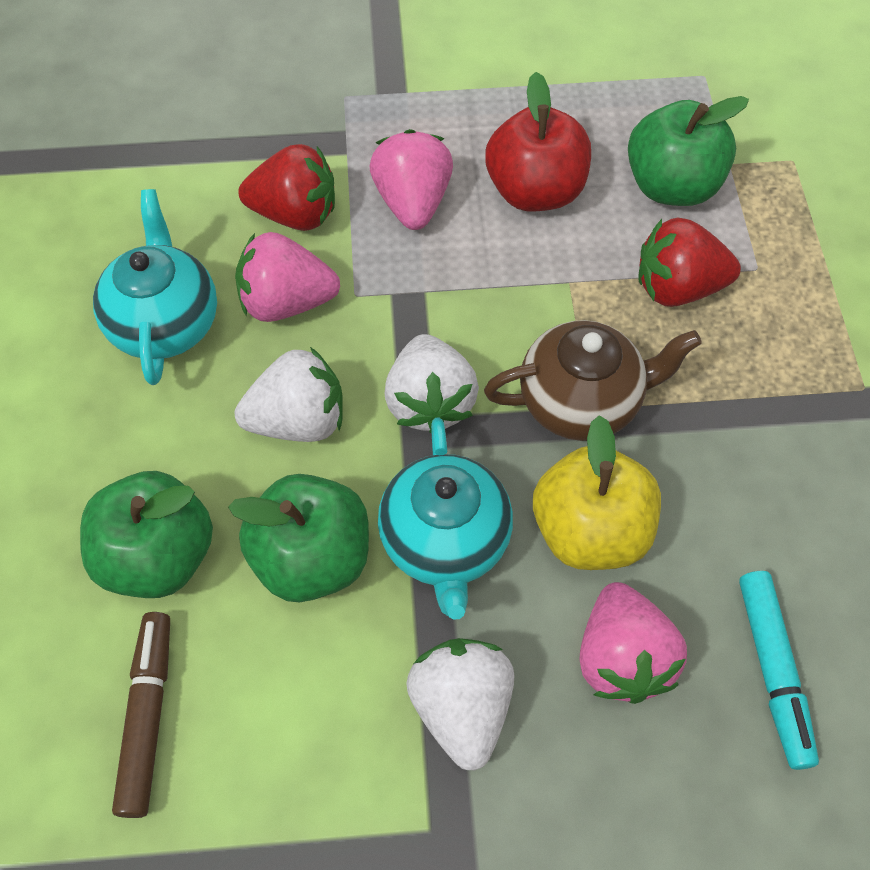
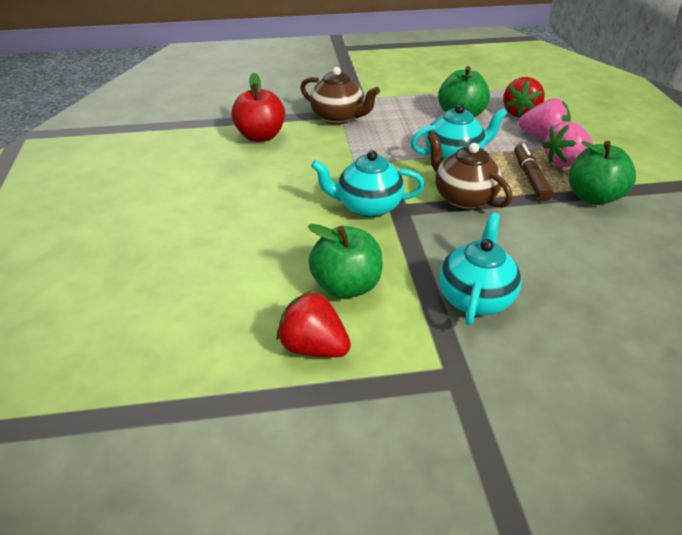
brown teapot: 1 -> 2
pink strawberry: 3 -> 2
turquoise marker: 1 -> 0
turquoise teapot: 2 -> 3
white strawberry: 3 -> 0
yellow apple: 1 -> 0

